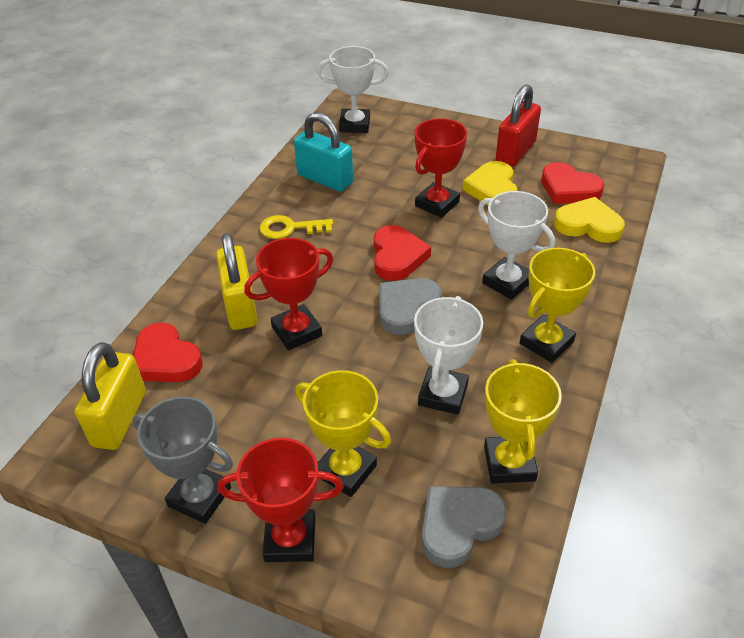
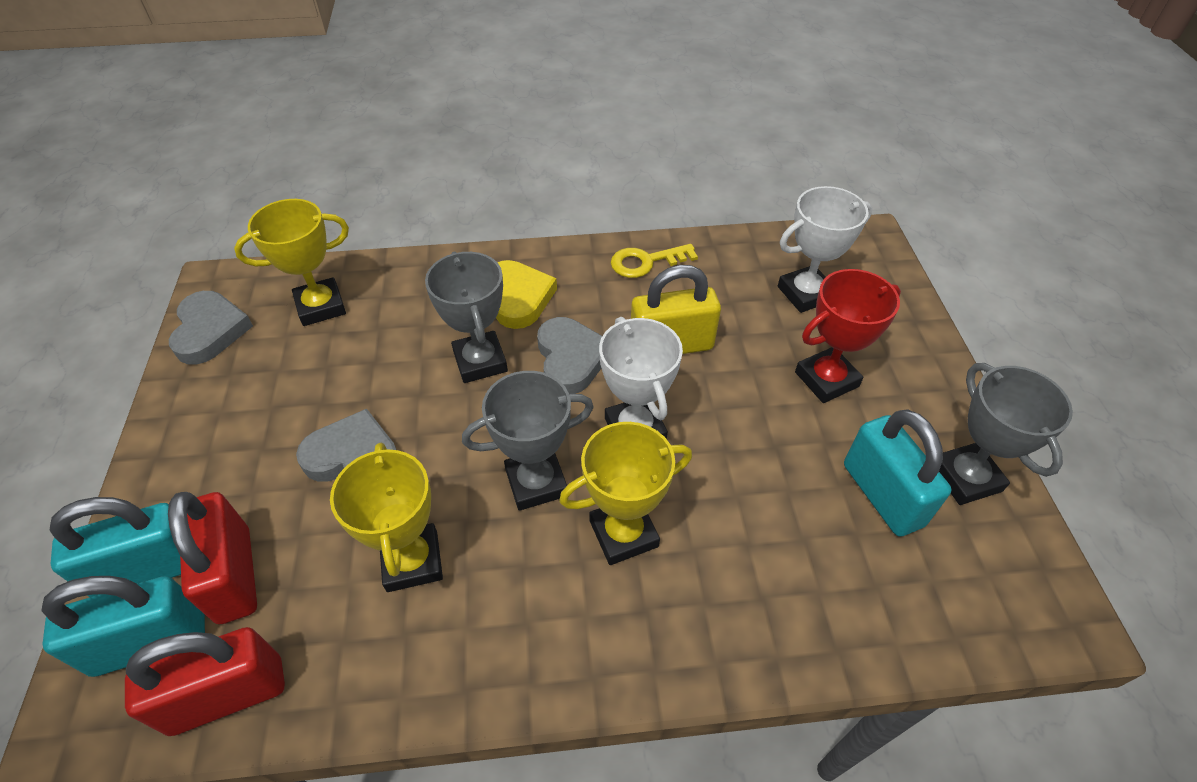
grey heart: 2 -> 3
grey trophy: 1 -> 3
red heart: 3 -> 0
red padlock: 1 -> 2
red trophy: 3 -> 1
turquoise padlock: 1 -> 3
white trophy: 3 -> 2
yellow heart: 2 -> 1
yellow padlock: 2 -> 1

